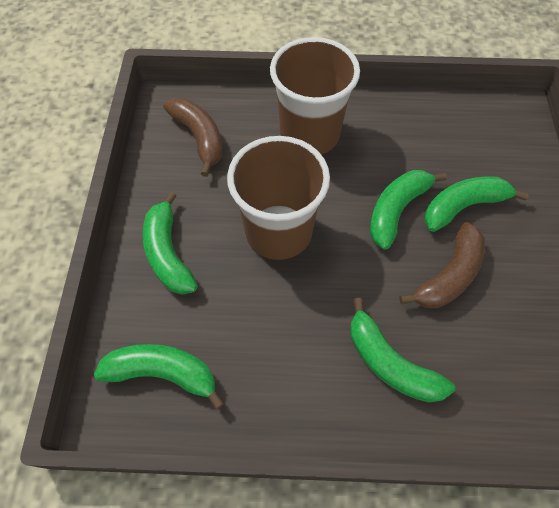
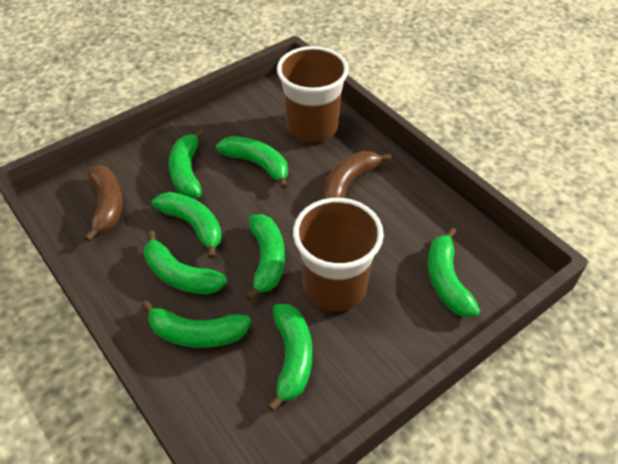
green banana: 5 -> 8

